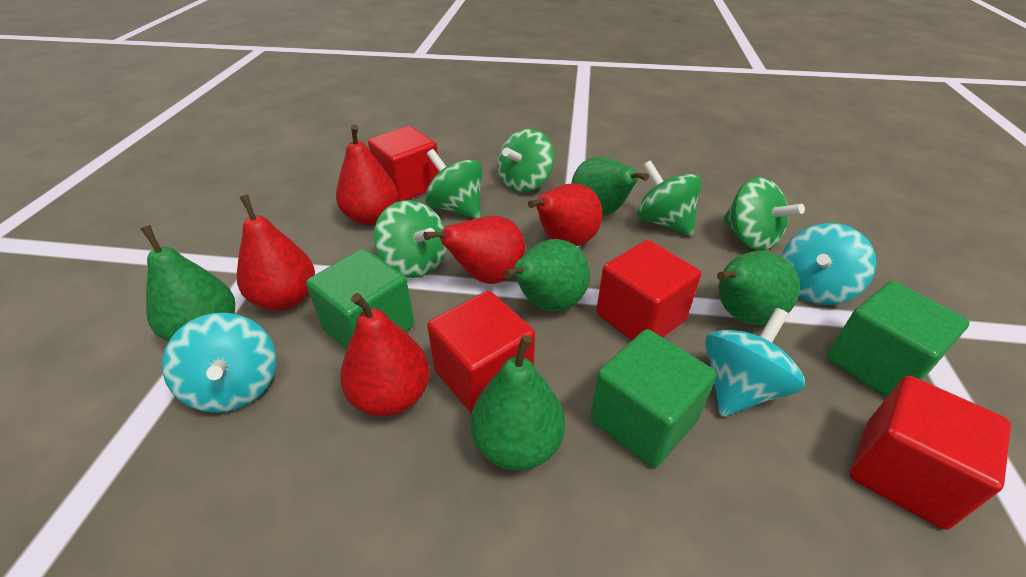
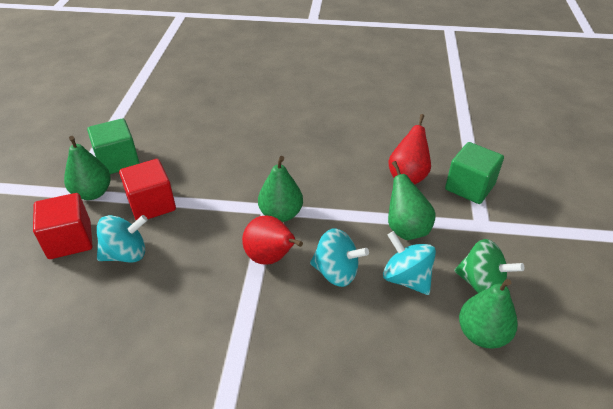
green cube: 3 -> 2
green pear: 5 -> 4
green spinning top: 5 -> 1
red cube: 4 -> 2
red pear: 5 -> 2

